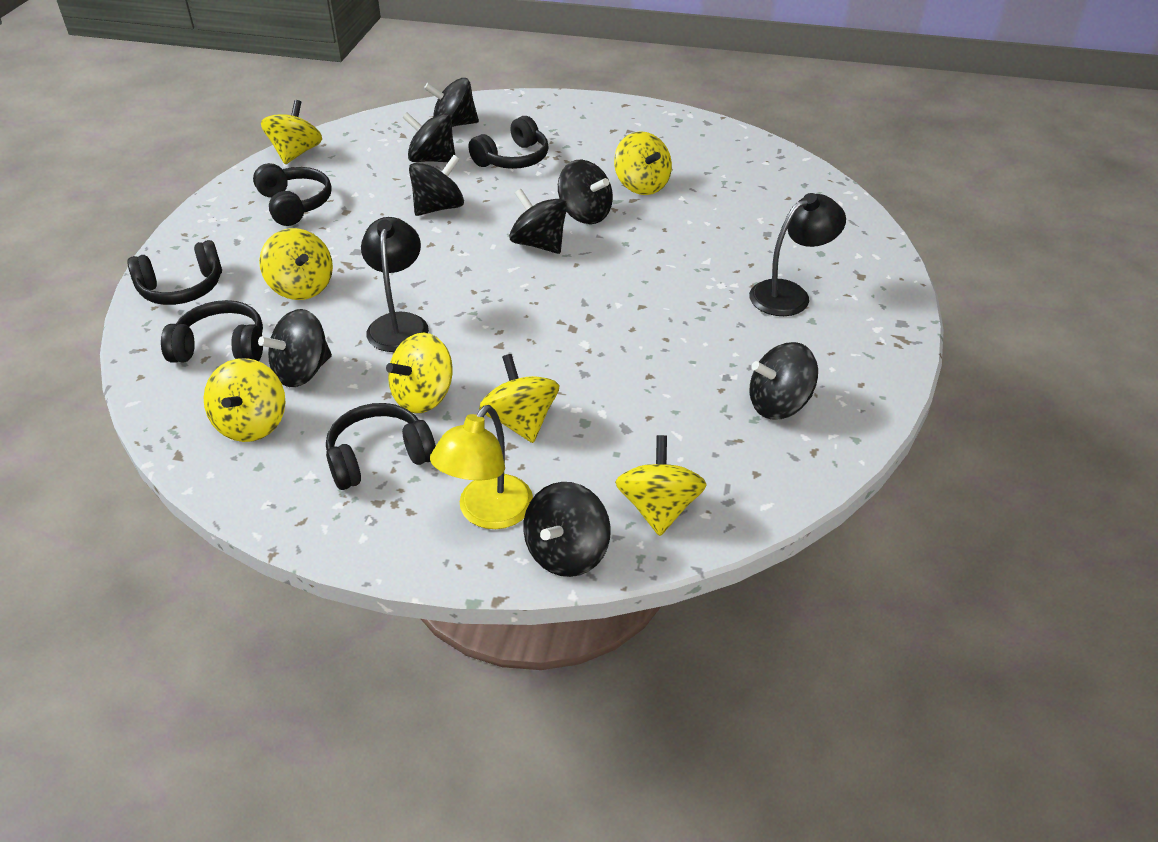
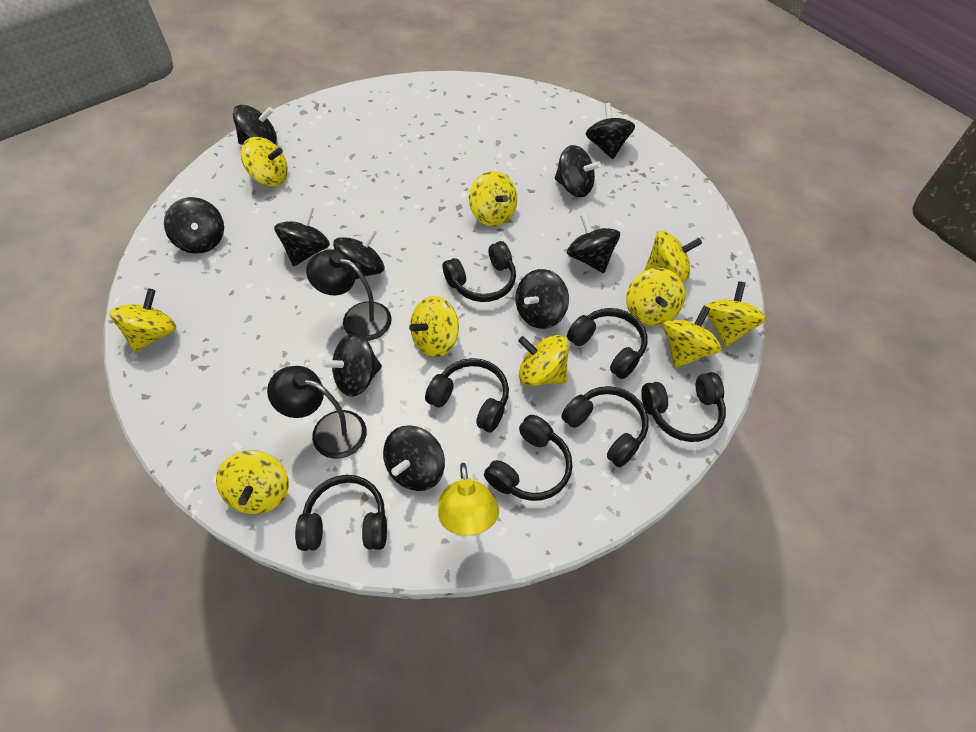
black headphones: 5 -> 7
black spinning top: 8 -> 10
yellow spinning top: 7 -> 10

